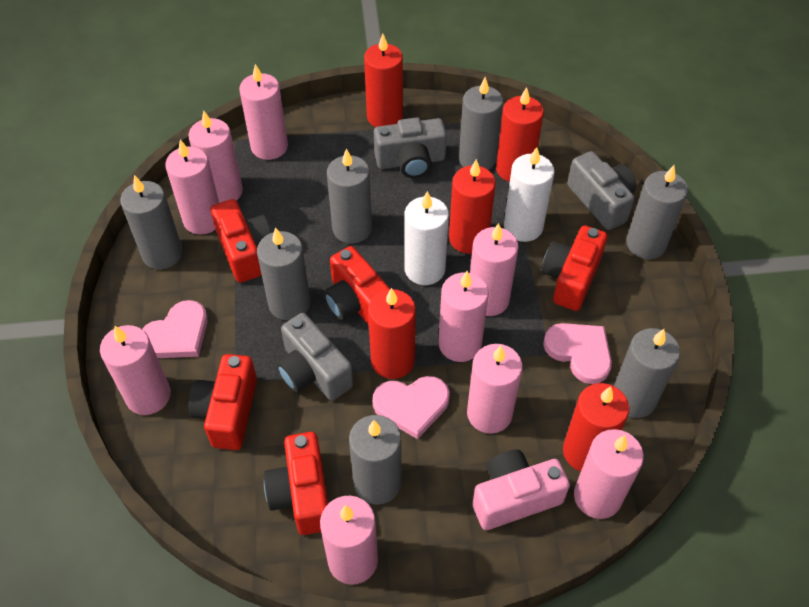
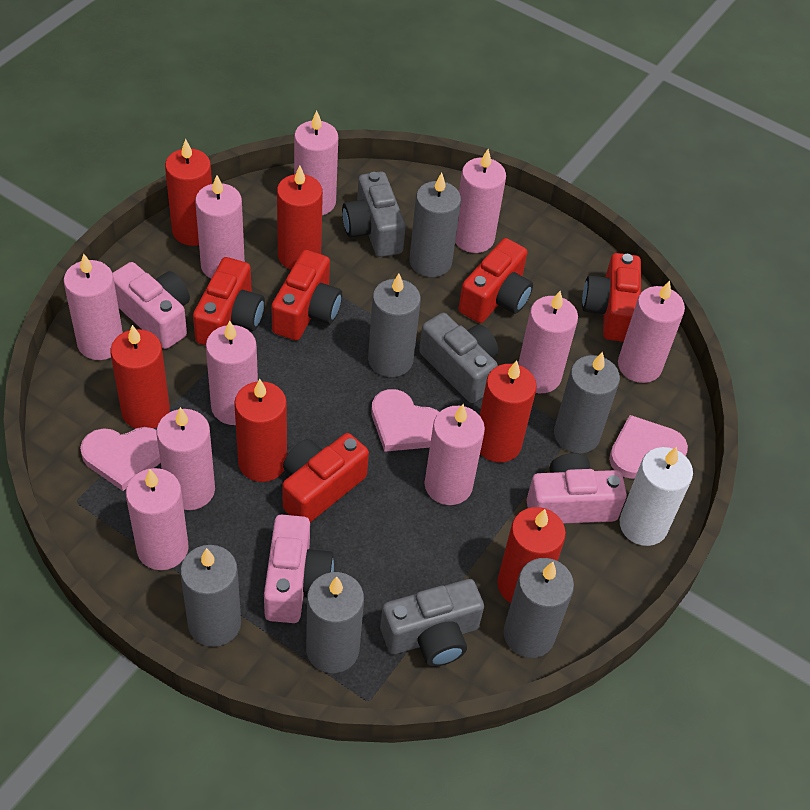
grey candle: 7 -> 6
pink camera: 1 -> 3
pink candle: 9 -> 10
red candle: 5 -> 6
white candle: 2 -> 1

